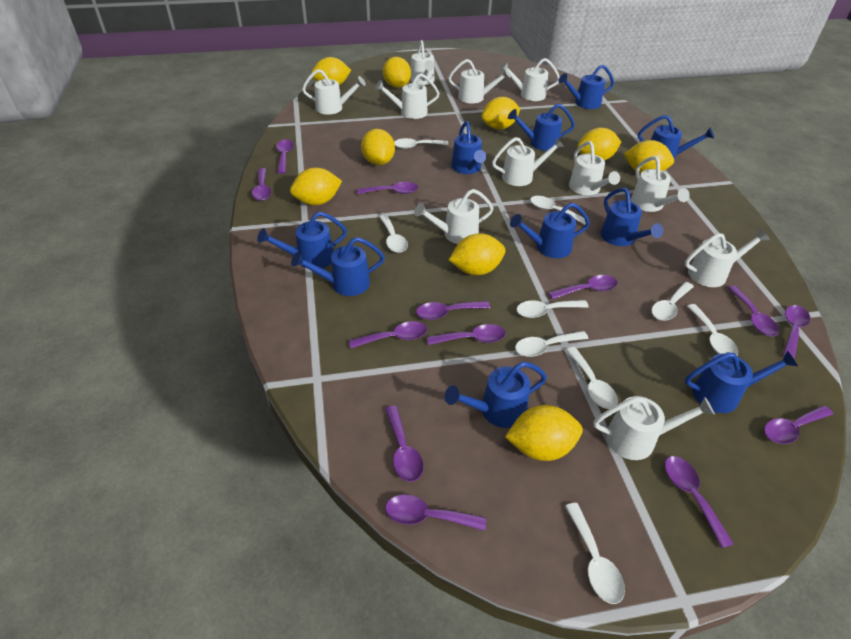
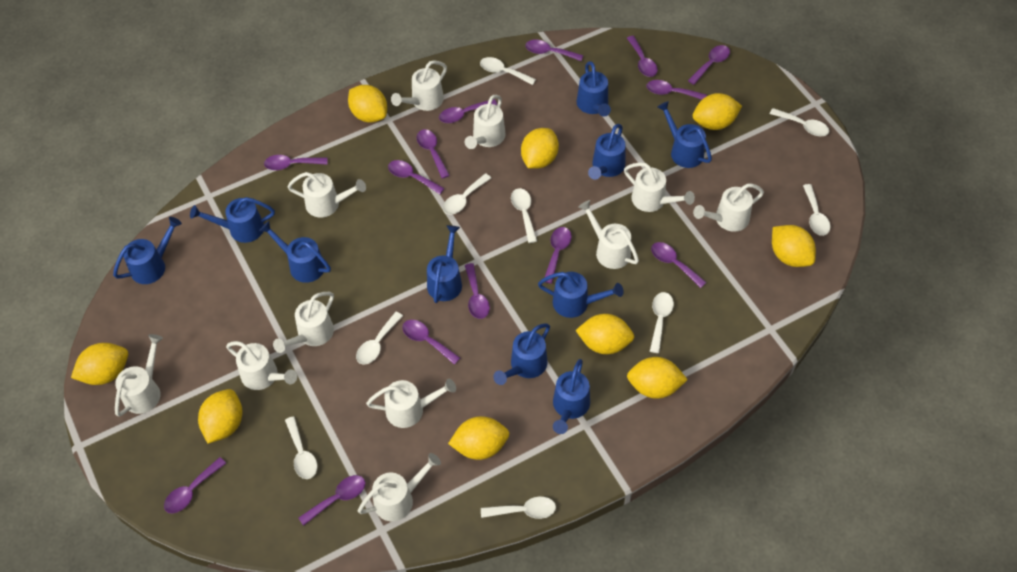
purple spoon: 13 -> 14

